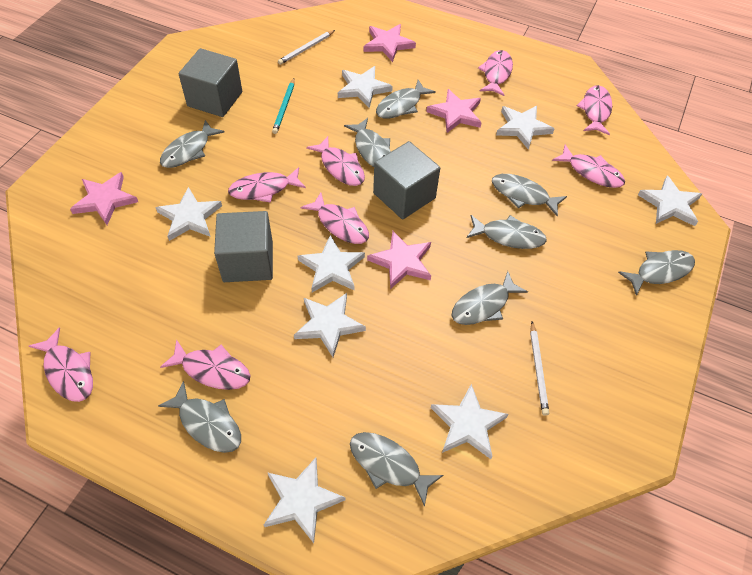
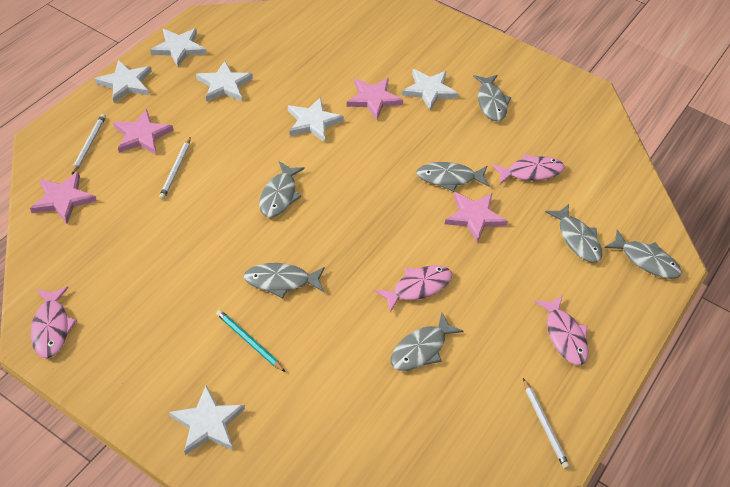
grey cube: 3 -> 0
grey fish: 9 -> 7
pink fish: 8 -> 4
white pencil: 2 -> 3
white star: 8 -> 6

